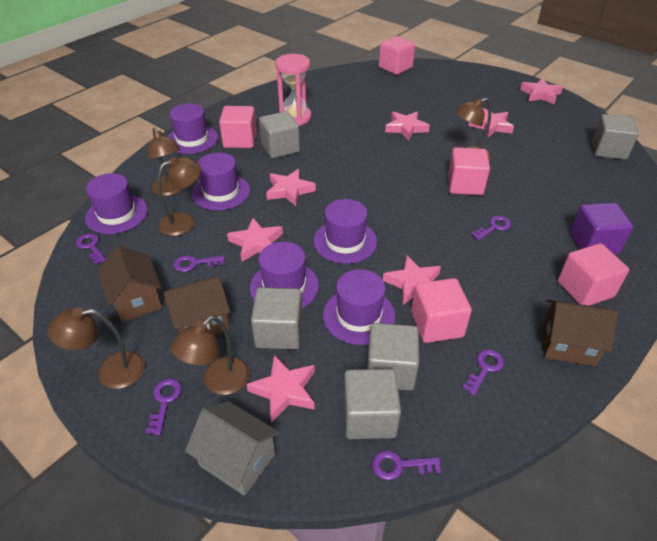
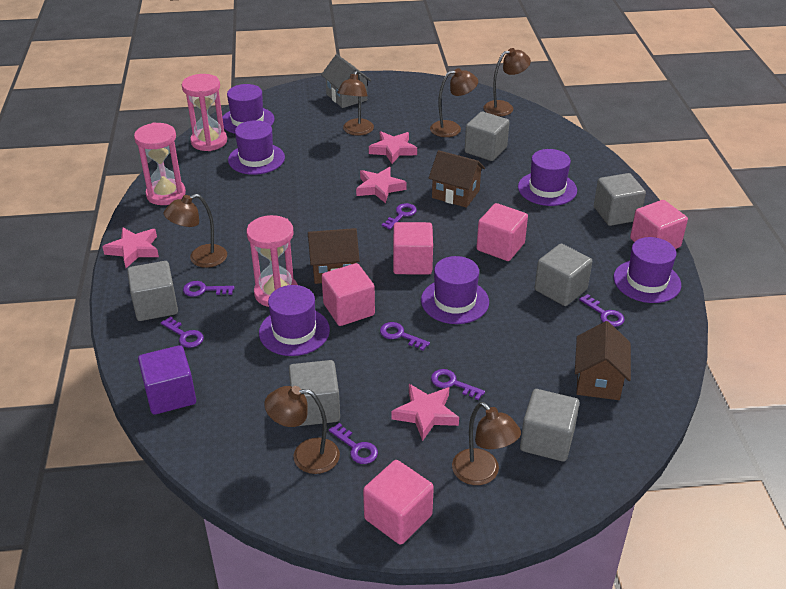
brown lamp: 5 -> 6
grey cube: 5 -> 6
pink hourglass: 1 -> 3
pink star: 7 -> 4
purple key: 6 -> 7

